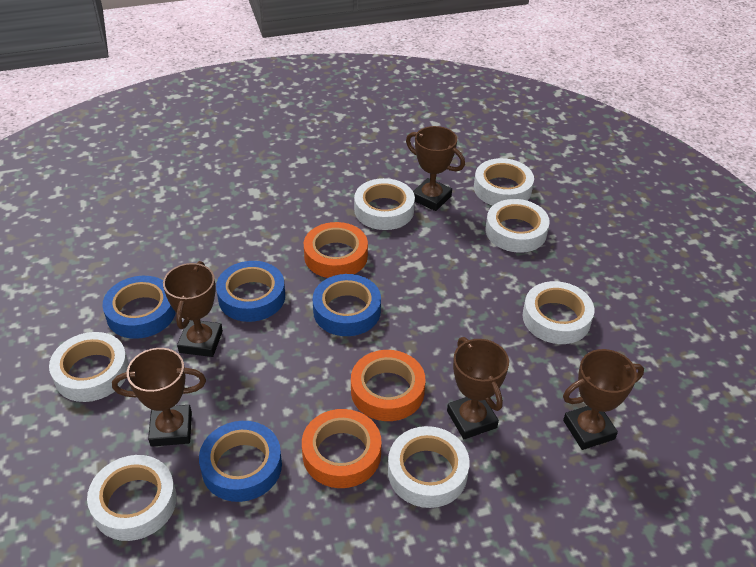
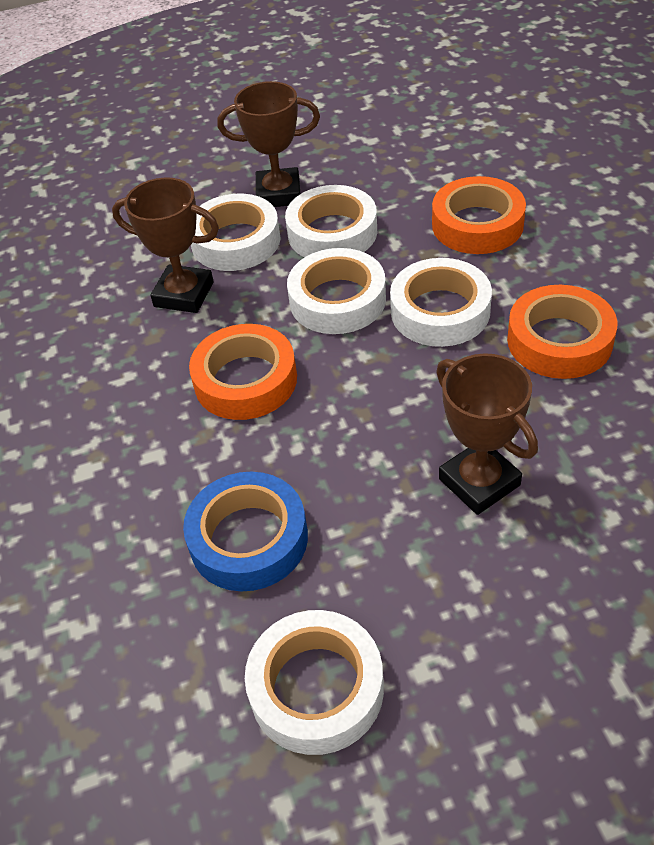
blue tape: 4 -> 1
brown trophy: 5 -> 3
white tape: 7 -> 5

